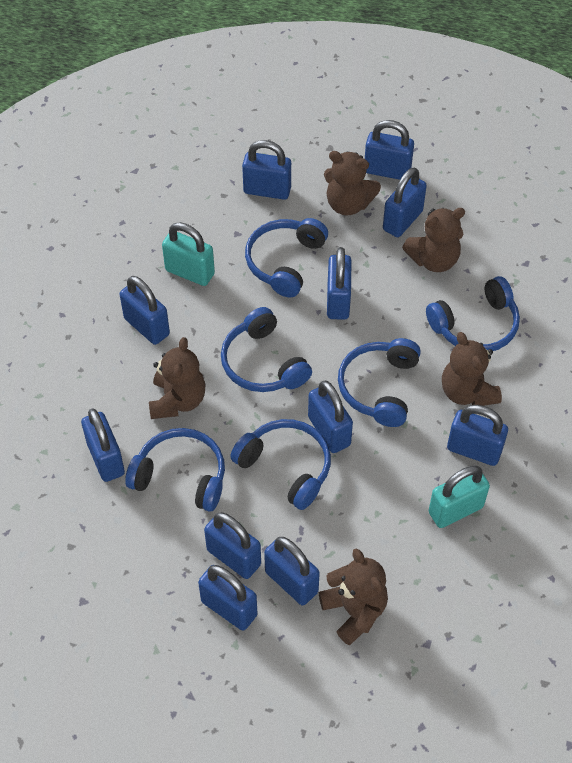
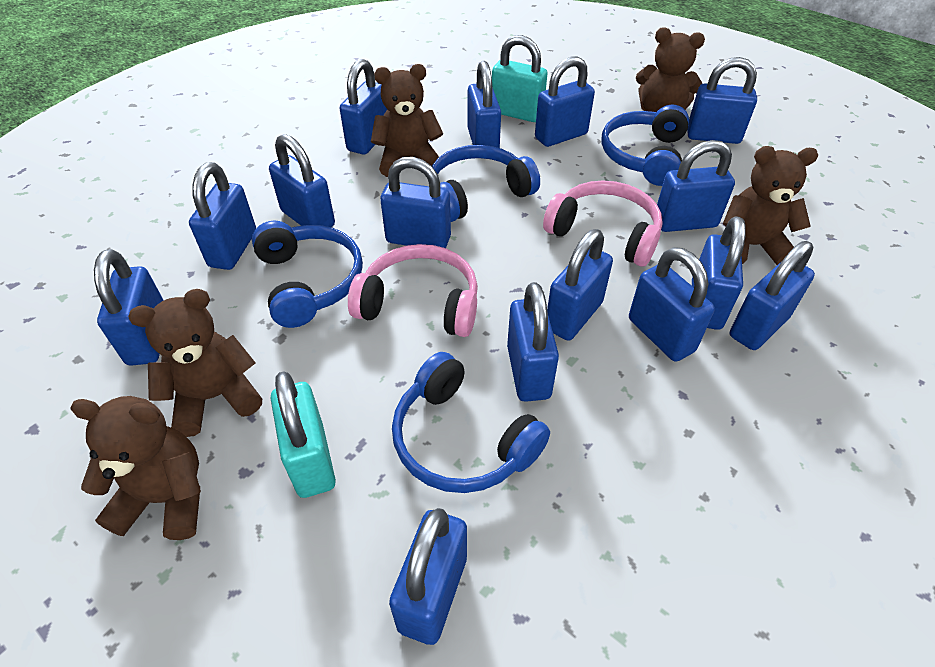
blue headphones: 6 -> 4
blue padlock: 11 -> 15
pink headphones: 0 -> 2

